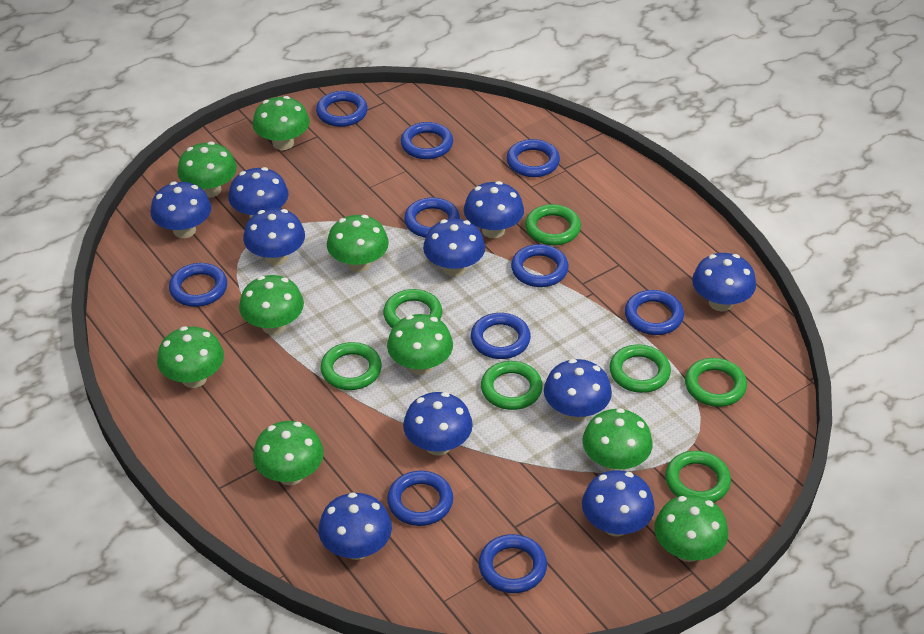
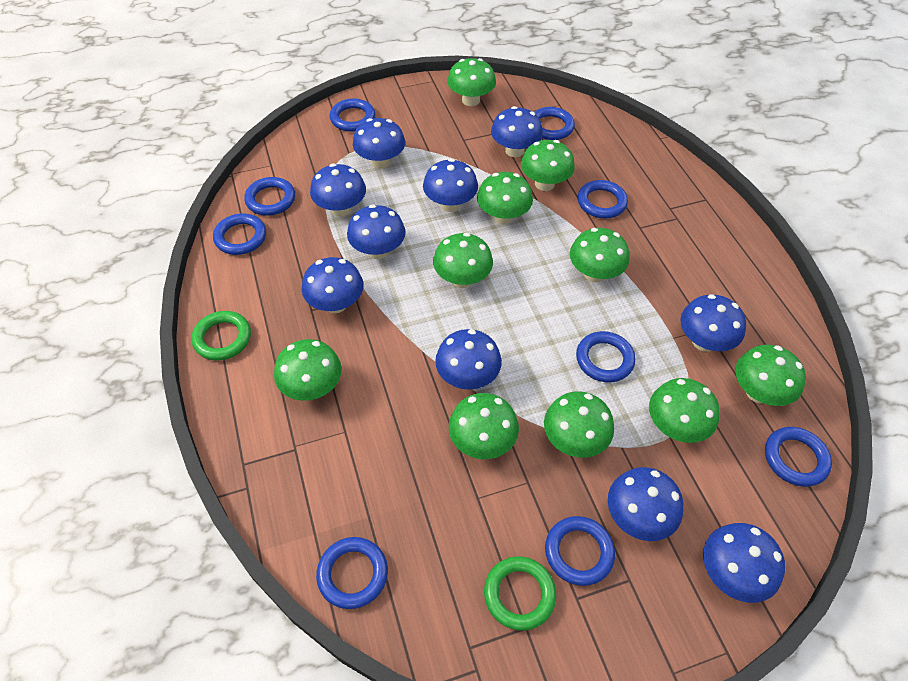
blue ring: 10 -> 9
green mushroom: 9 -> 10
green ring: 7 -> 2

